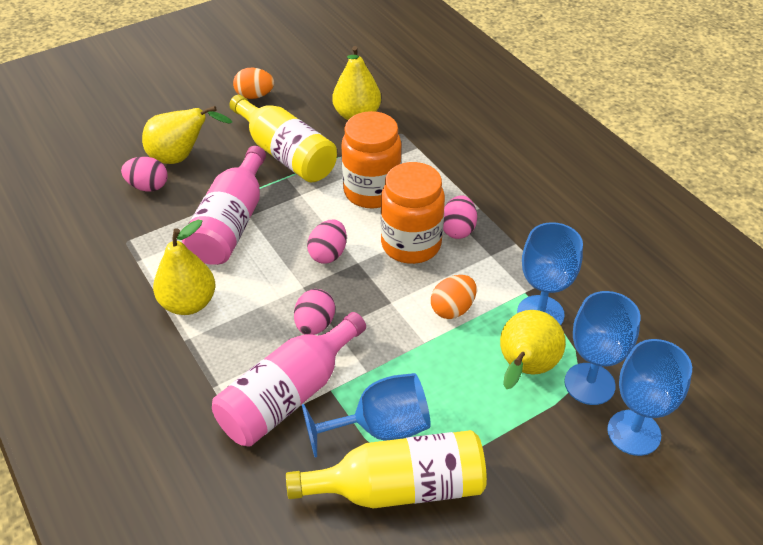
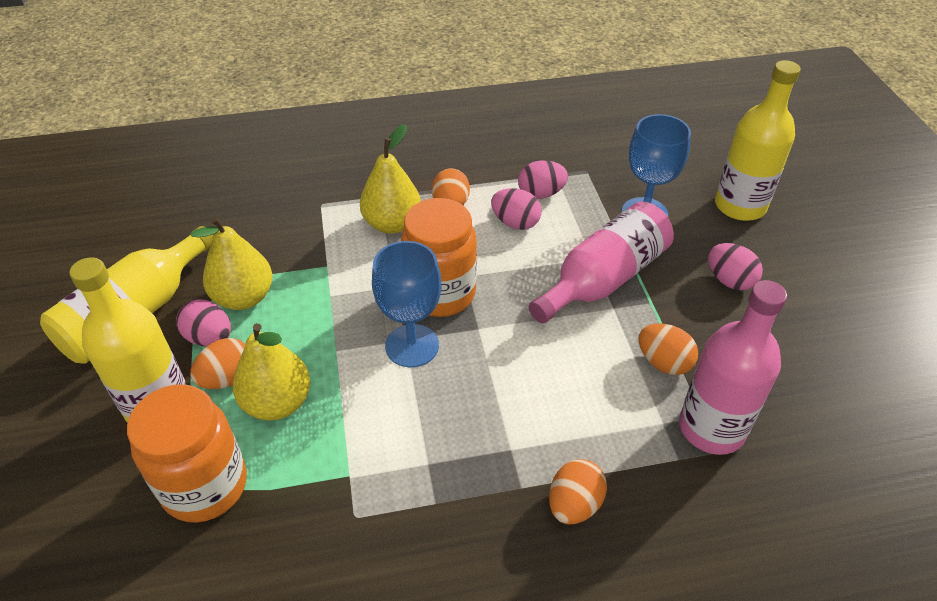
blue goblet: 4 -> 2
orange egg: 2 -> 4
yellow bottle: 2 -> 3
yellow pear: 4 -> 3

